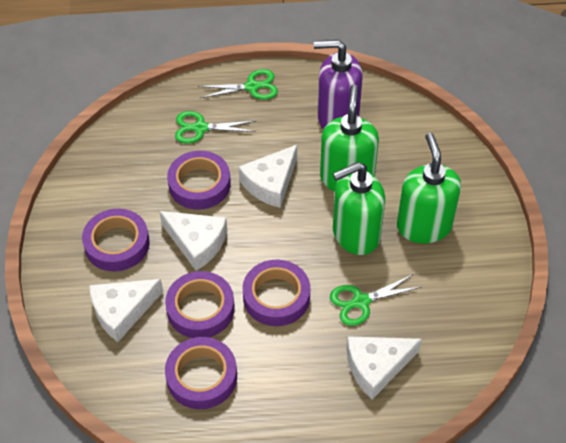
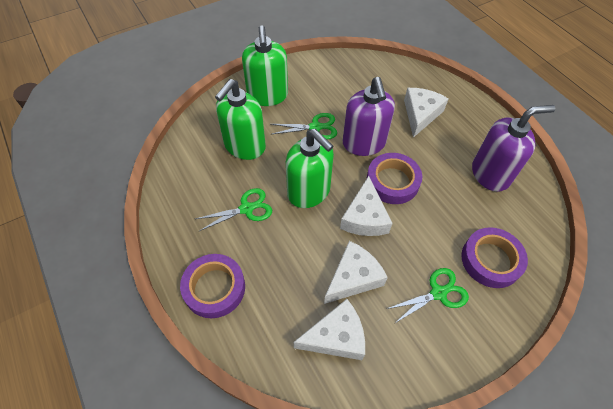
purple soap dispenser: 1 -> 2
purple tape: 5 -> 3

